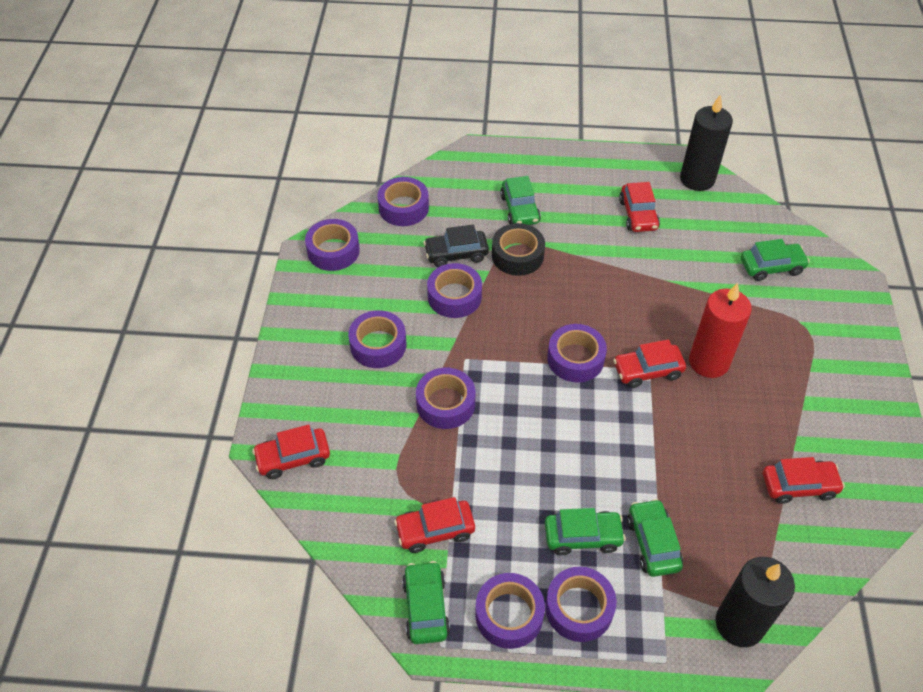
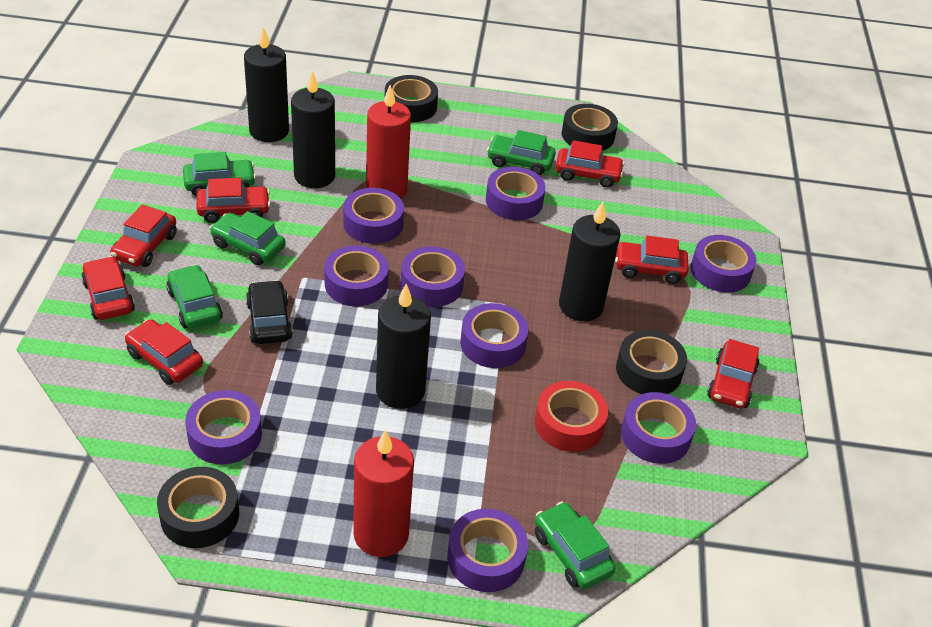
black candle: 2 -> 4
black tape: 1 -> 4
purple tape: 8 -> 9
red candle: 1 -> 2
red car: 5 -> 7
red tape: 0 -> 1

